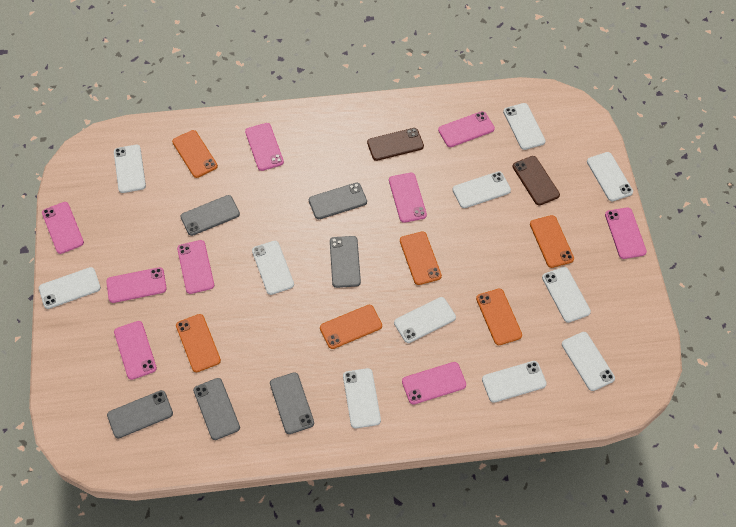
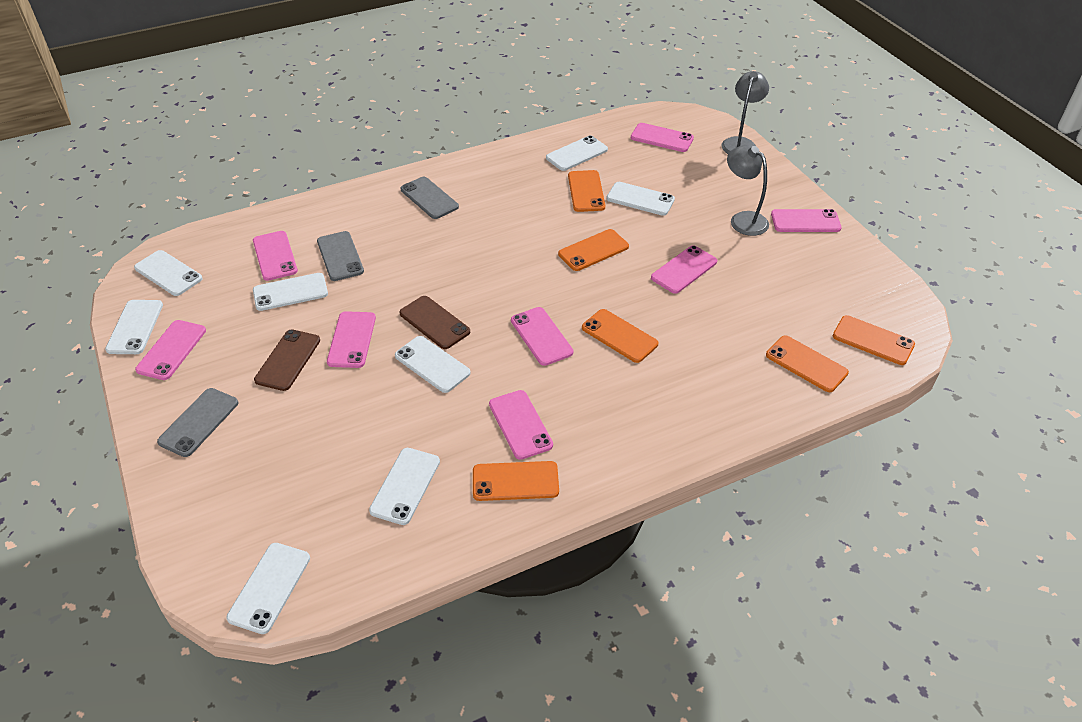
grey lamp: 0 -> 2
grey phone: 6 -> 3
pink phone: 9 -> 8
white phone: 11 -> 8

